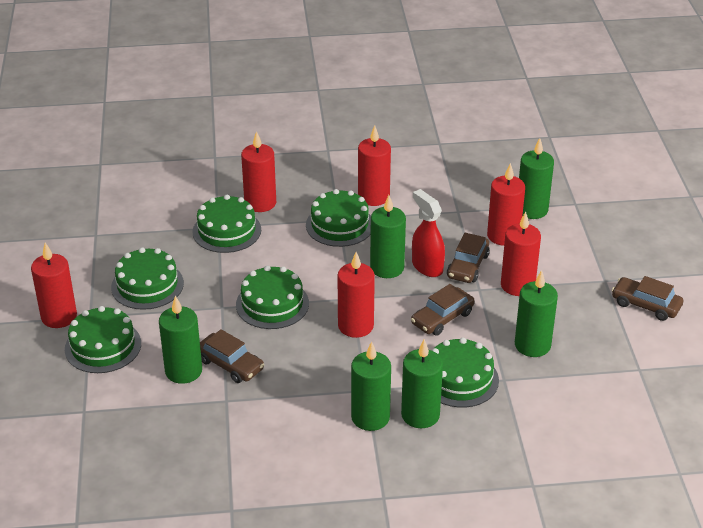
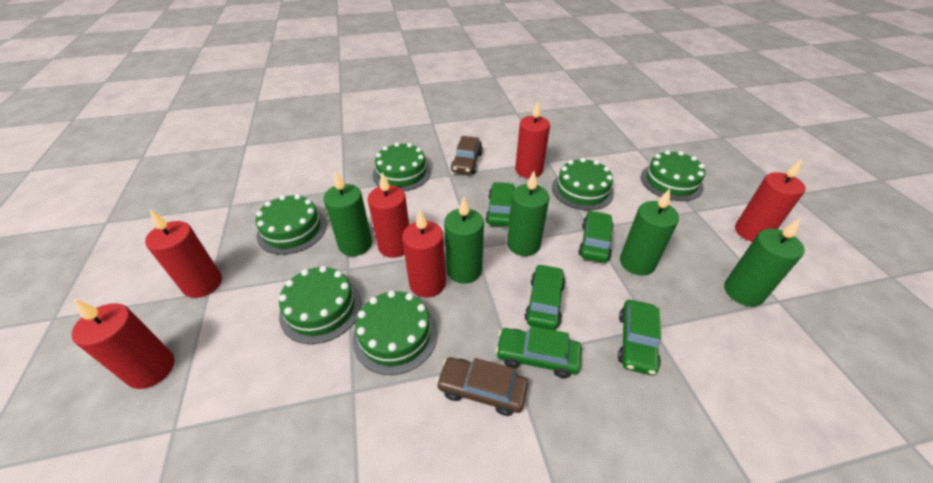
brown car: 4 -> 2
green candle: 6 -> 5
green car: 0 -> 5
red spray bottle: 1 -> 0

